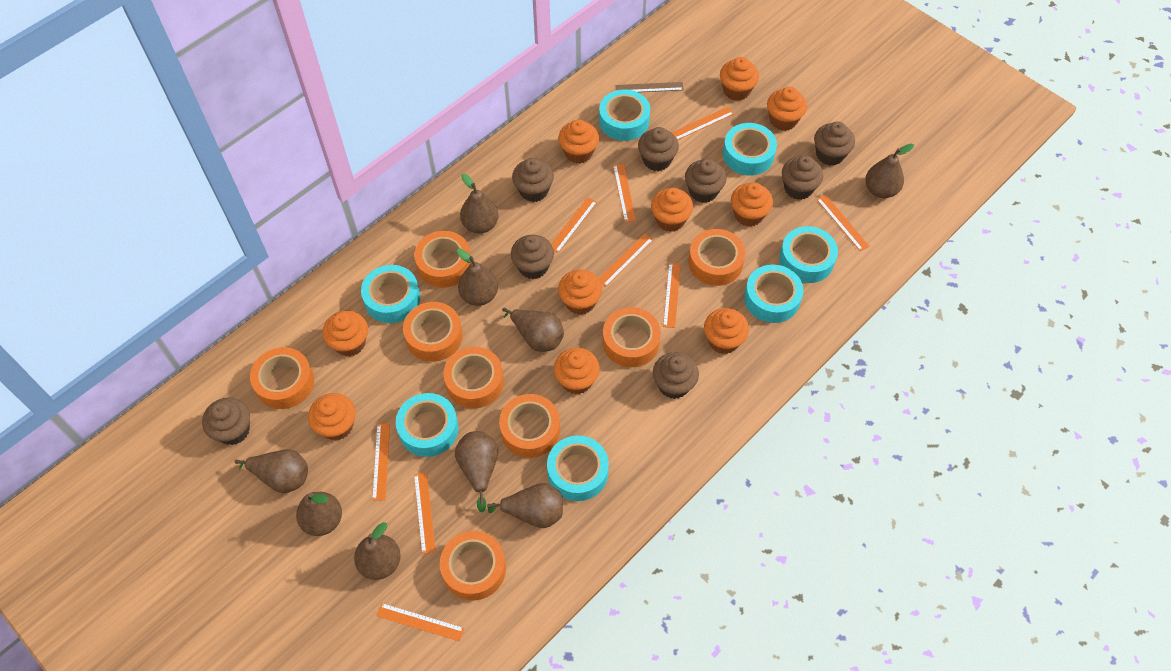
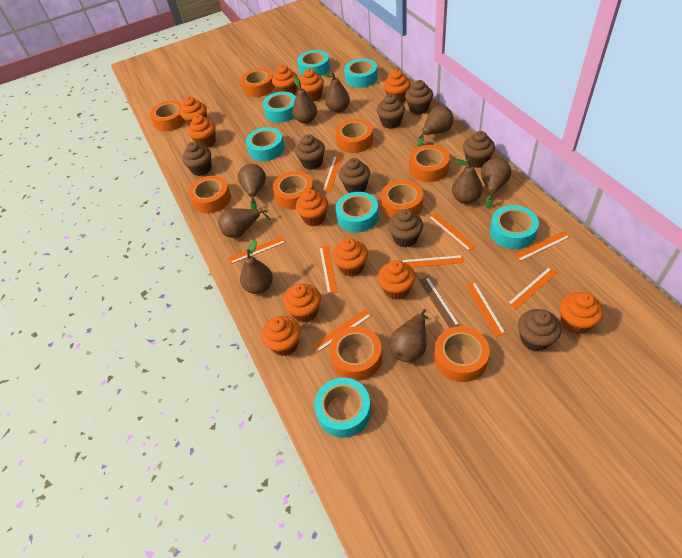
orange cupcake: 10 -> 11
orange tape: 8 -> 9

